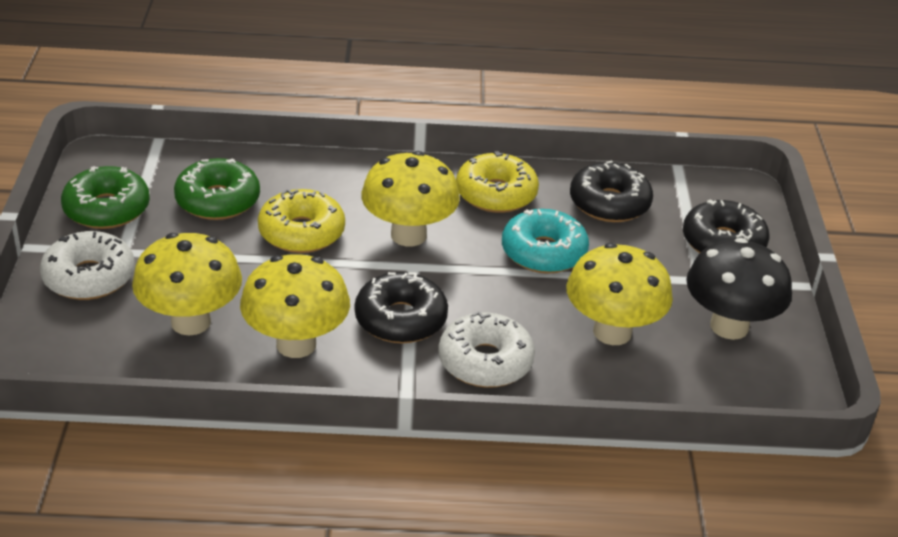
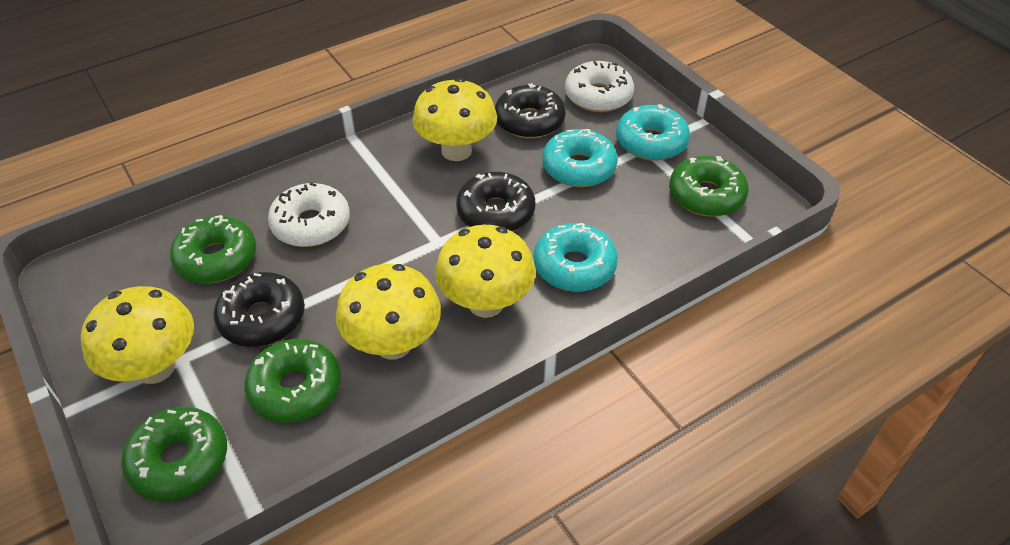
black mushroom: 1 -> 0
green donut: 2 -> 4
turquoise donut: 1 -> 3
yellow donut: 2 -> 0

